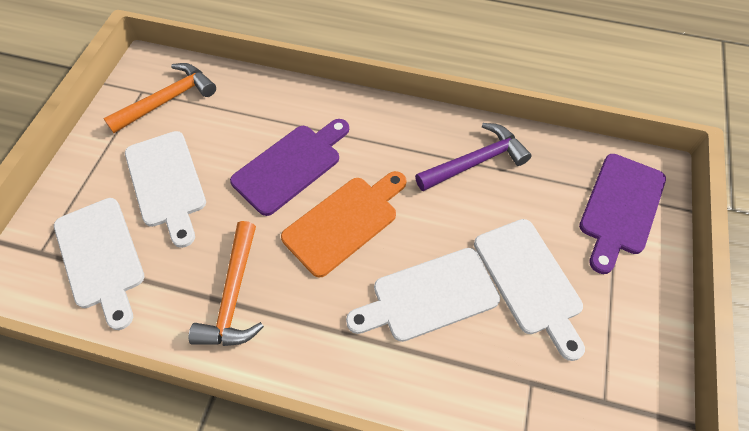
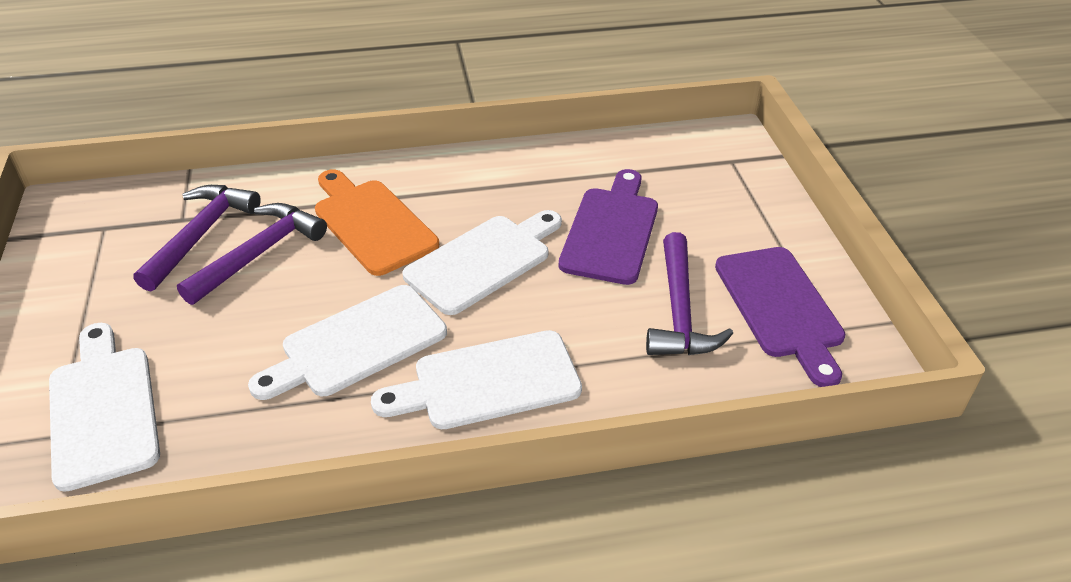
orange hammer: 2 -> 0
purple hammer: 1 -> 3

